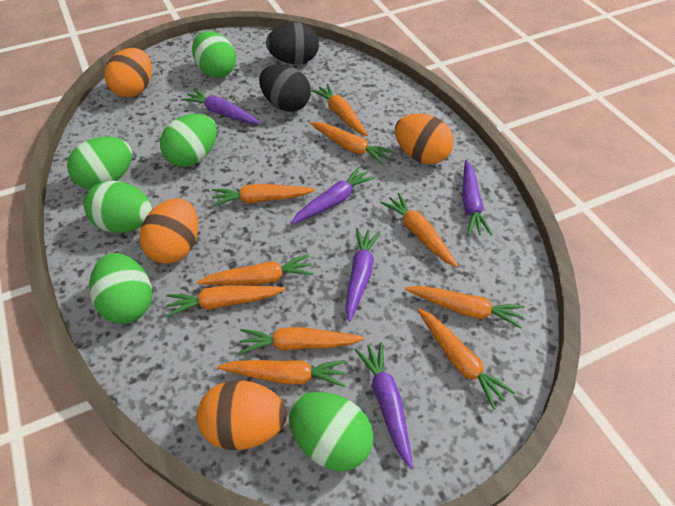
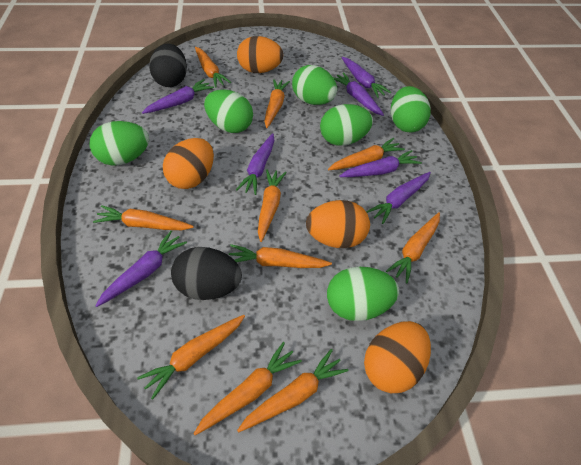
purple carrot: 5 -> 7

